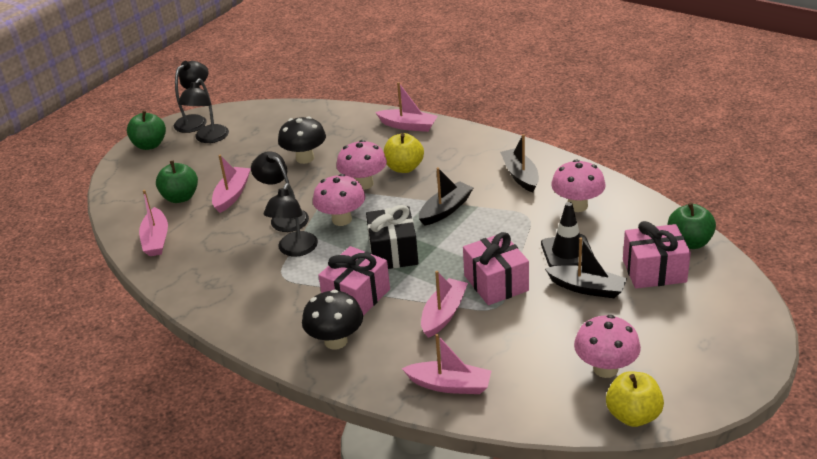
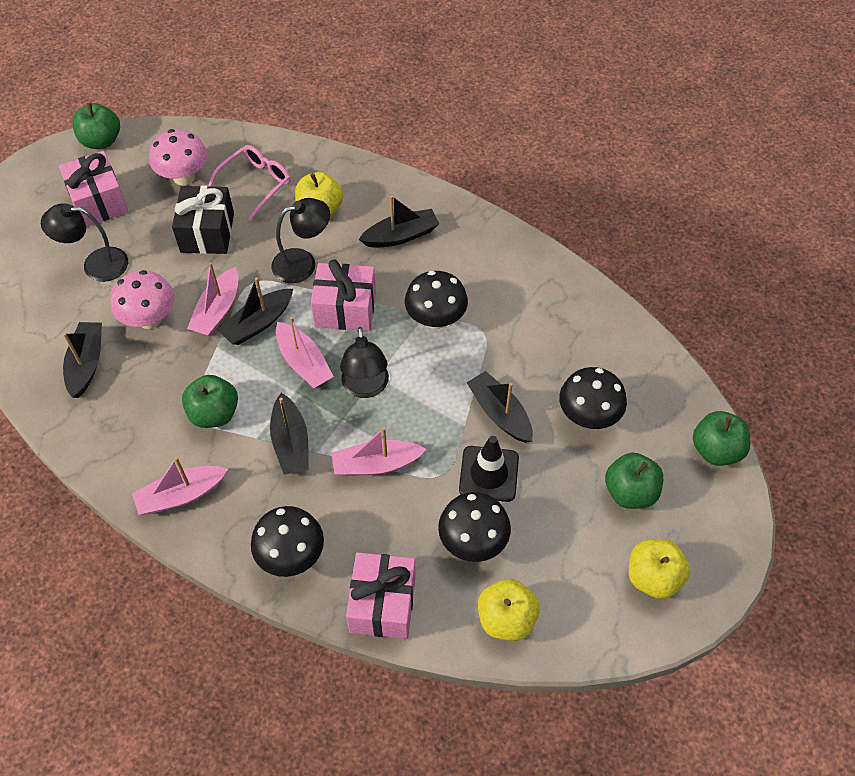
black boat: 3 -> 5
black lamp: 4 -> 3
black mushroom: 2 -> 4
green apple: 3 -> 4
pink boat: 5 -> 4
pink glasses: 0 -> 1
pink mushroom: 4 -> 2
yellow apple: 2 -> 3

